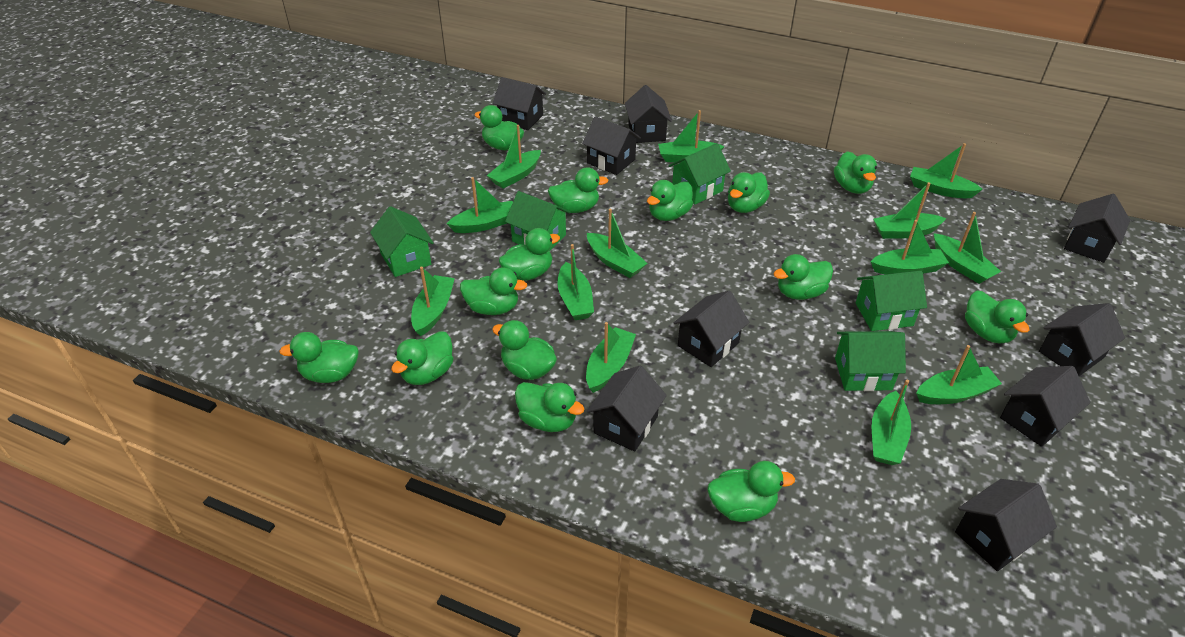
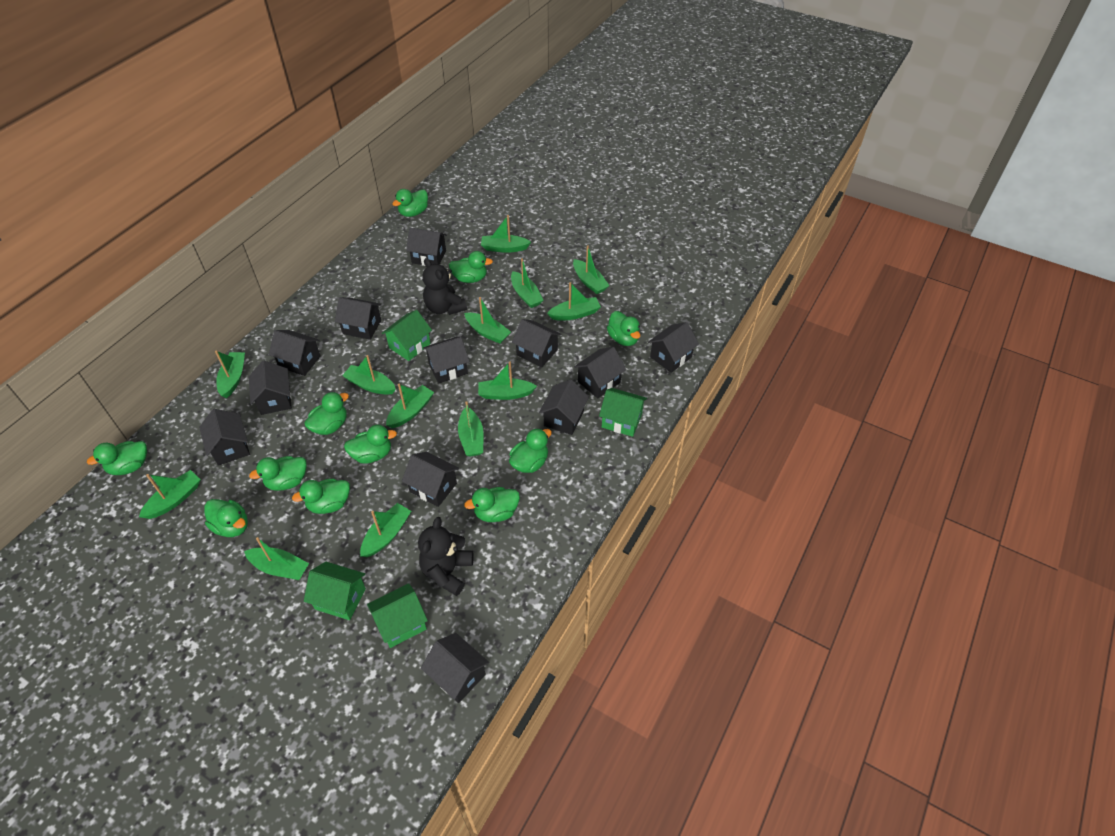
black house: 9 -> 12
black teddy bear: 0 -> 2
green duck: 14 -> 11
green house: 5 -> 4

